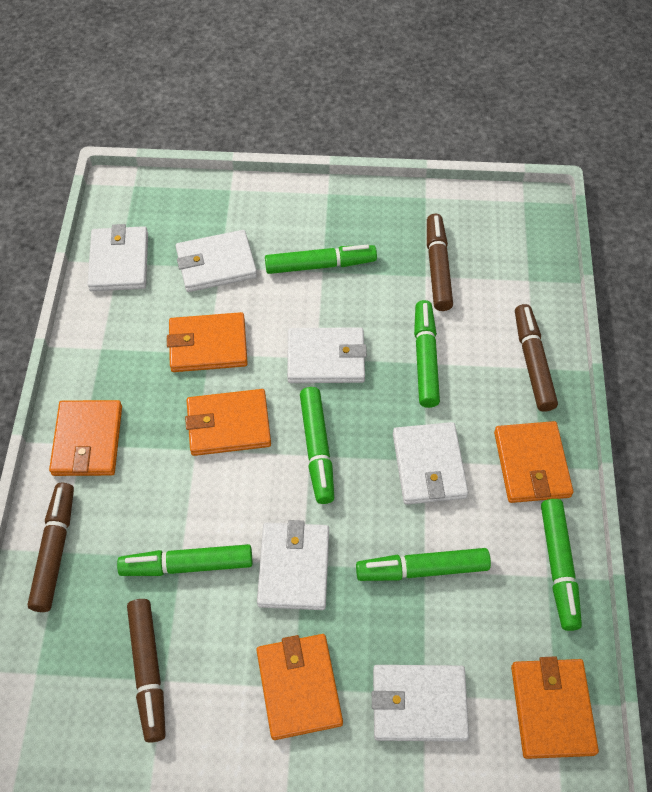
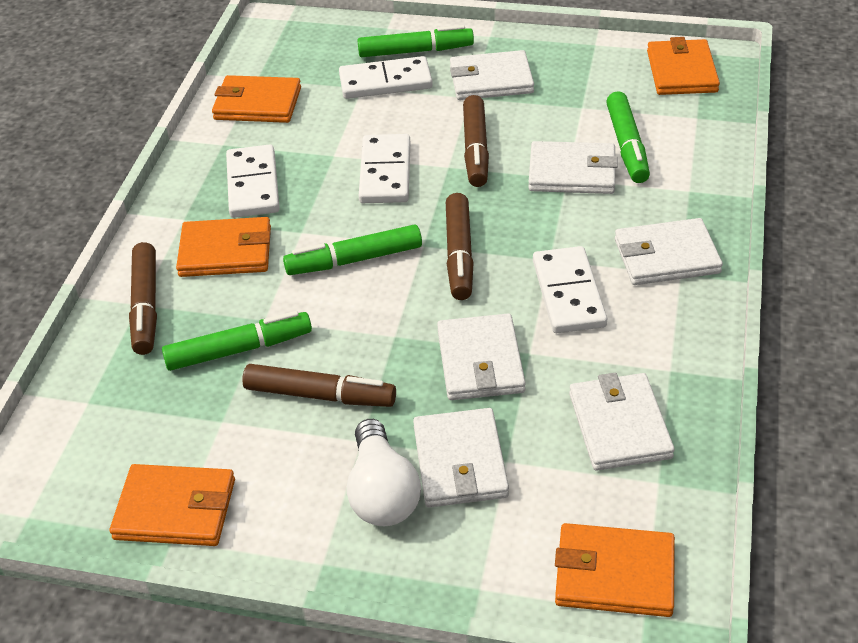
green marker: 6 -> 4
orange wallet: 6 -> 5
white domino: 0 -> 4
white light bulb: 0 -> 1

